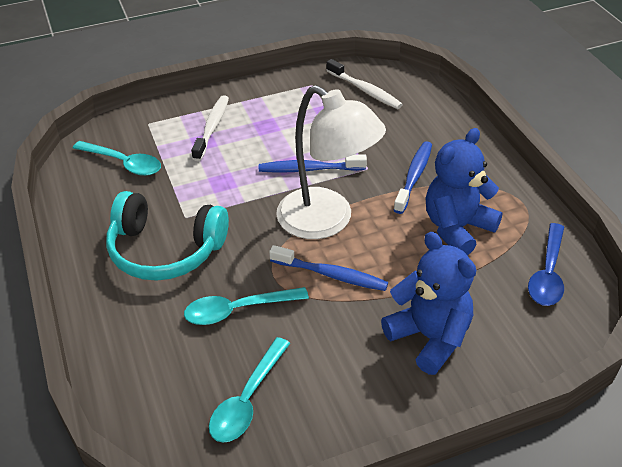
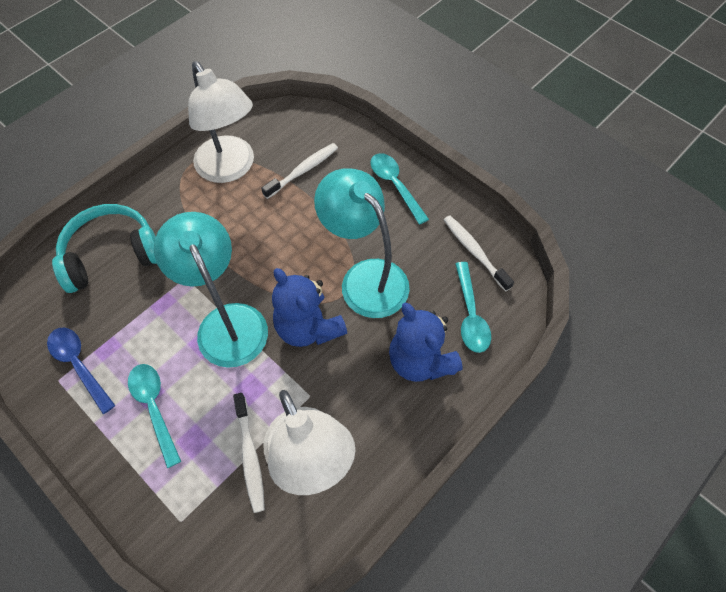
blue toothbrush: 3 -> 0
turquoise lamp: 0 -> 2
white lamp: 1 -> 2
white toothbrush: 2 -> 3

